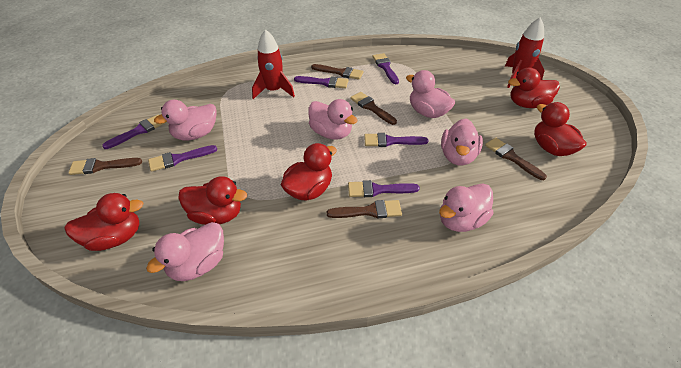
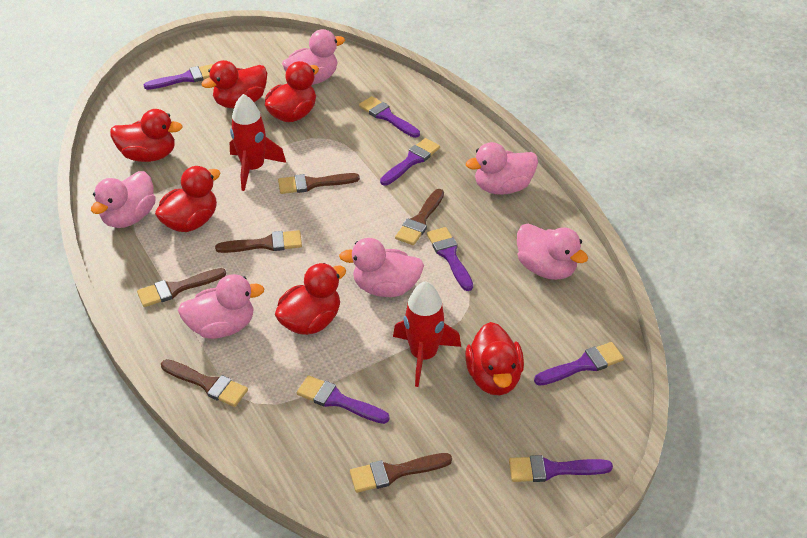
brown brush: 5 -> 6
purple brush: 6 -> 7
red duck: 5 -> 6

